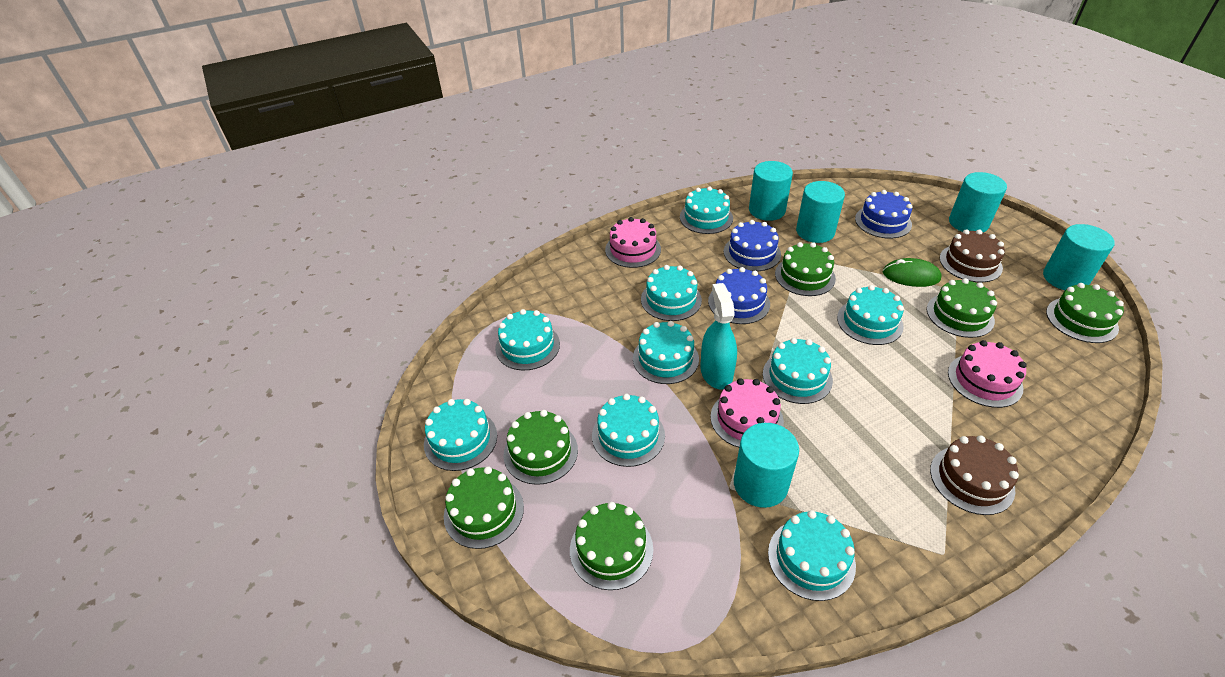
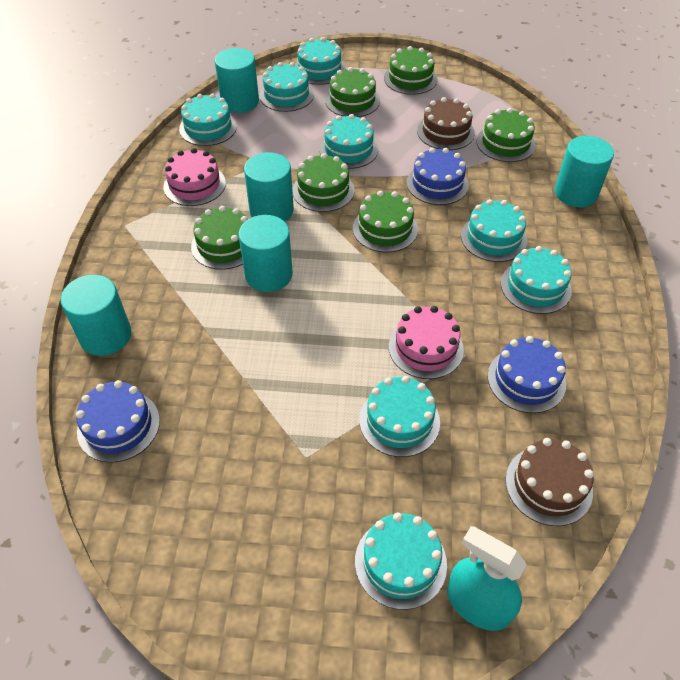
green mouse: 1 -> 0
pink cake: 3 -> 2
turquoise cake: 9 -> 8

